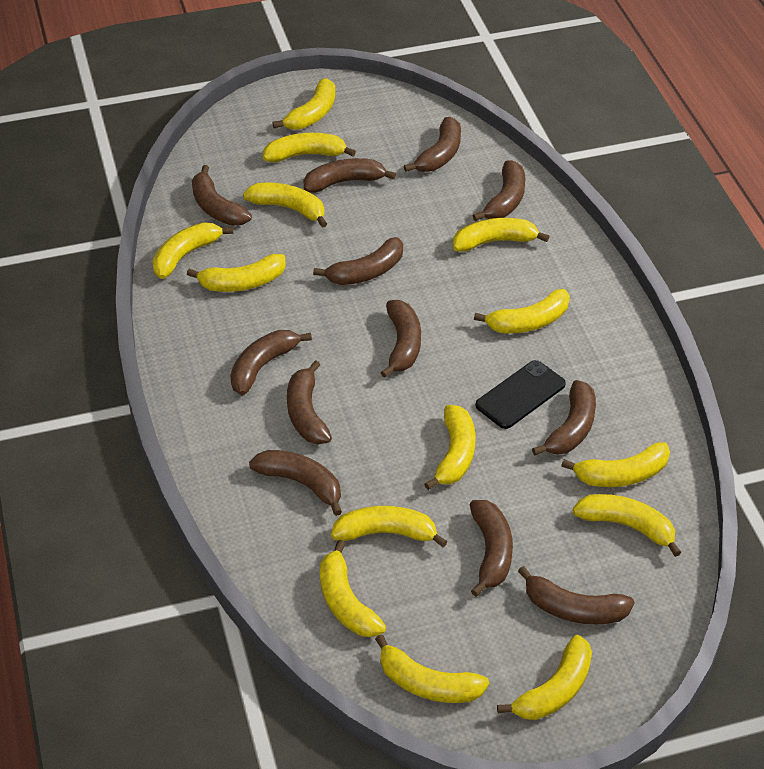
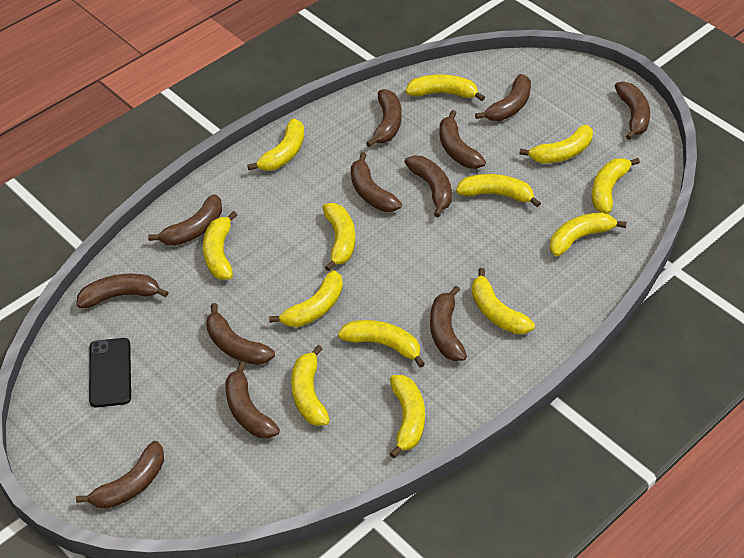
yellow banana: 14 -> 13

